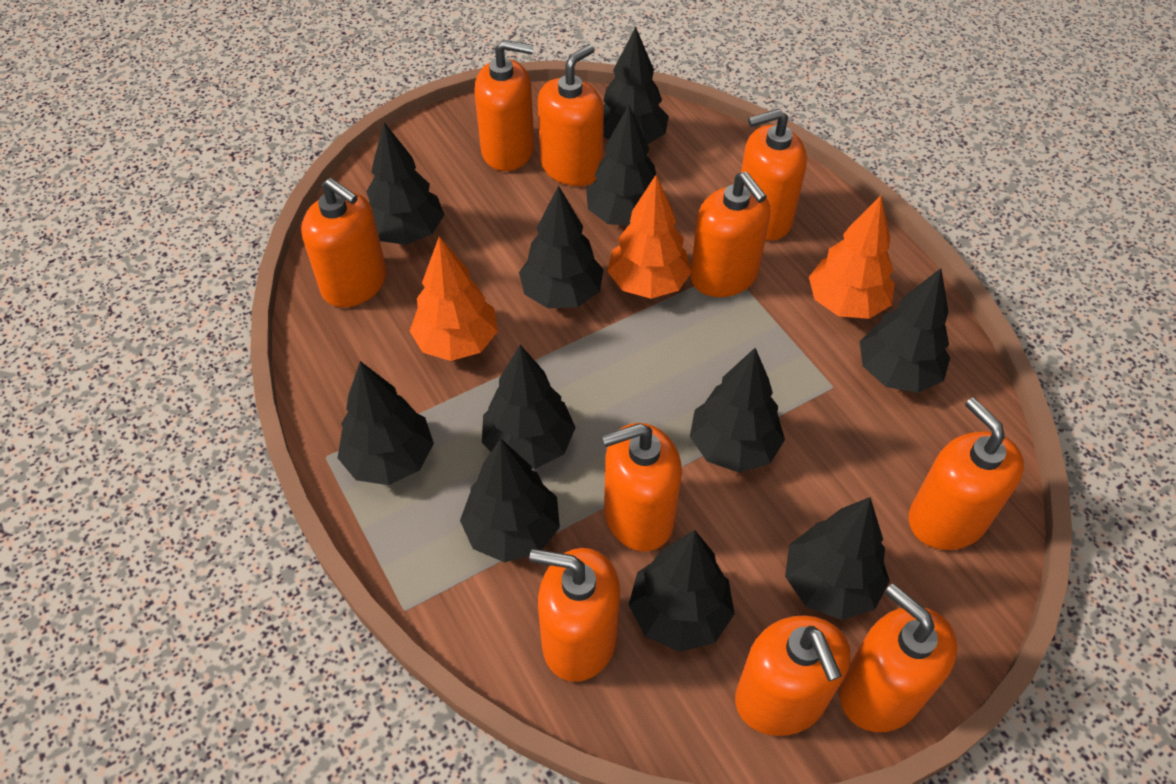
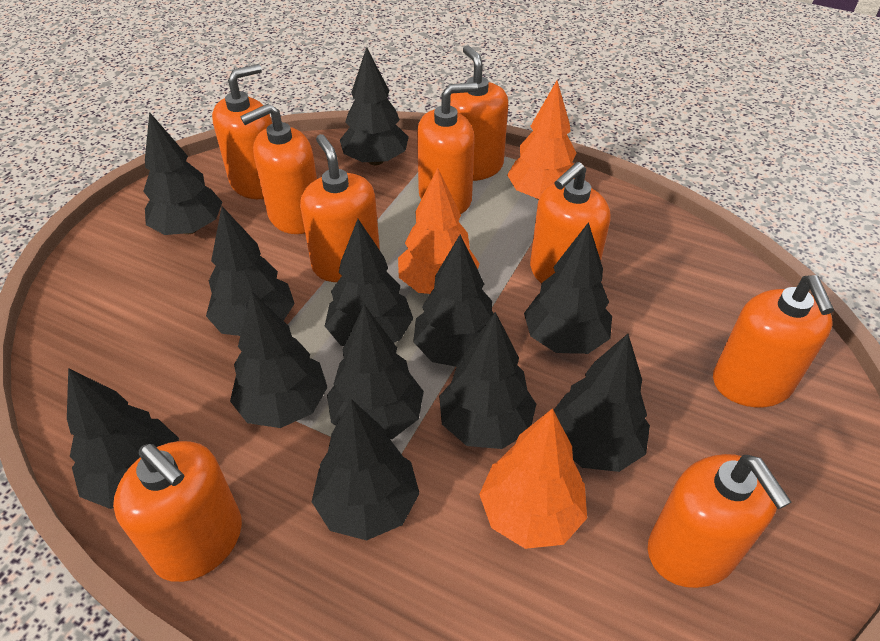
black tree: 11 -> 12
orange soap dispenser: 10 -> 9

